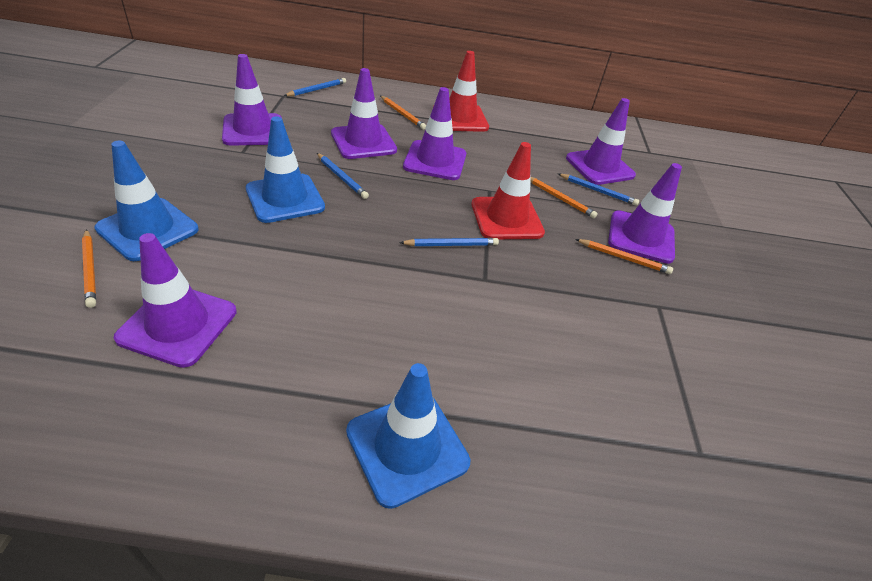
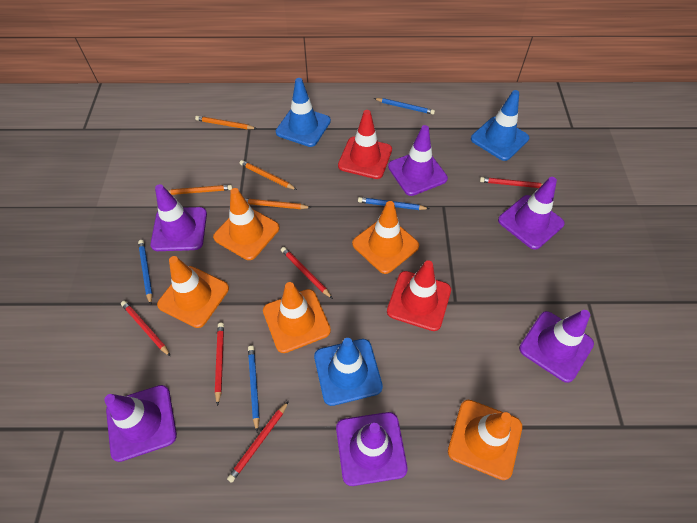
orange traffic cone: 0 -> 5
red pencil: 0 -> 5

